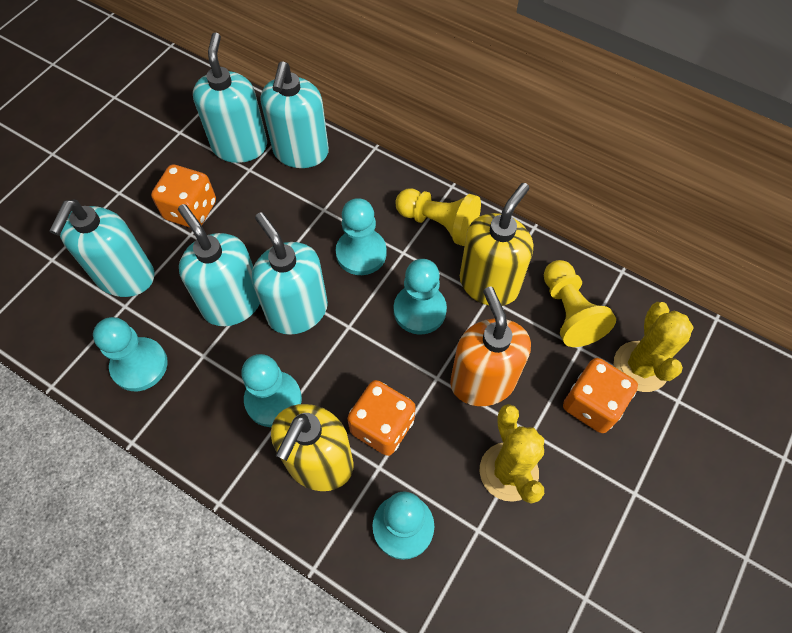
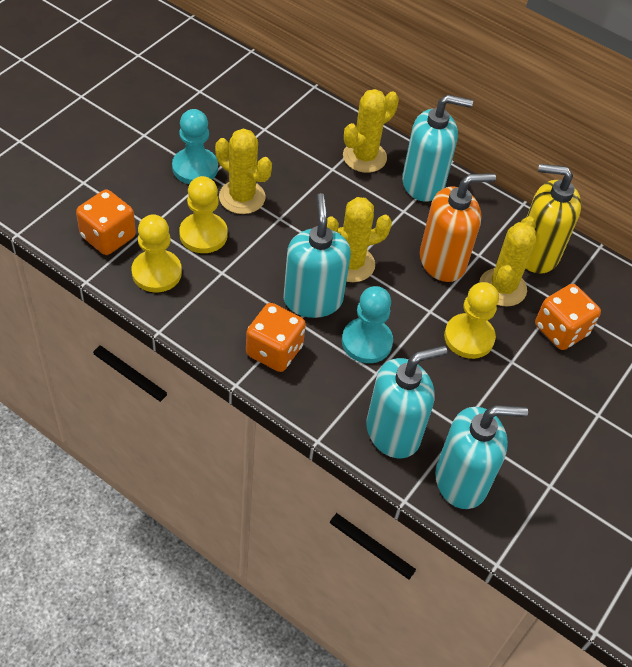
turquoise pawn: 5 -> 2
turquoise soap dispenser: 5 -> 4
yellow cactus: 2 -> 4
yellow pawn: 2 -> 3
yellow soap dispenser: 2 -> 1

